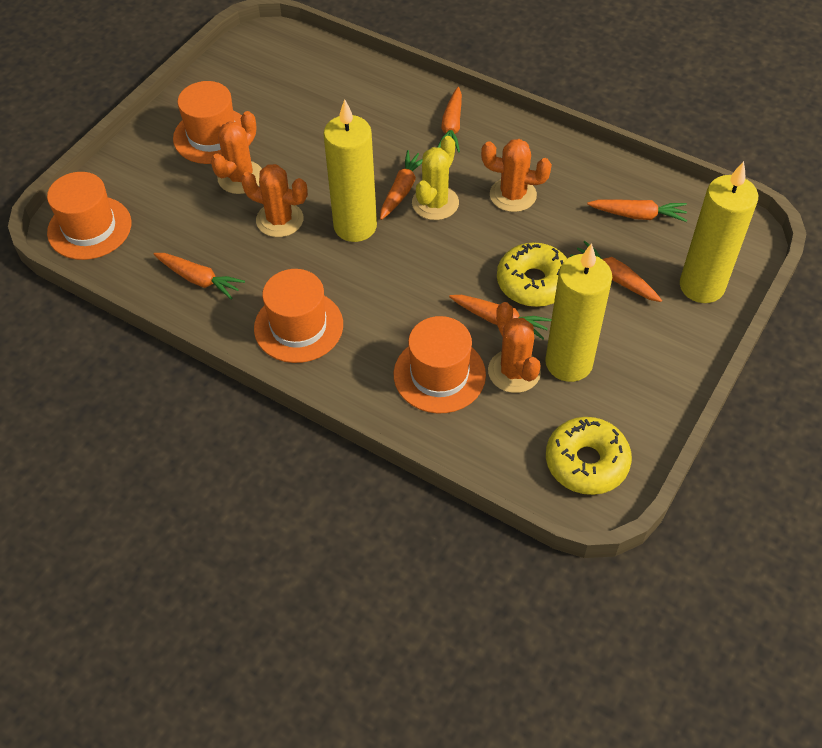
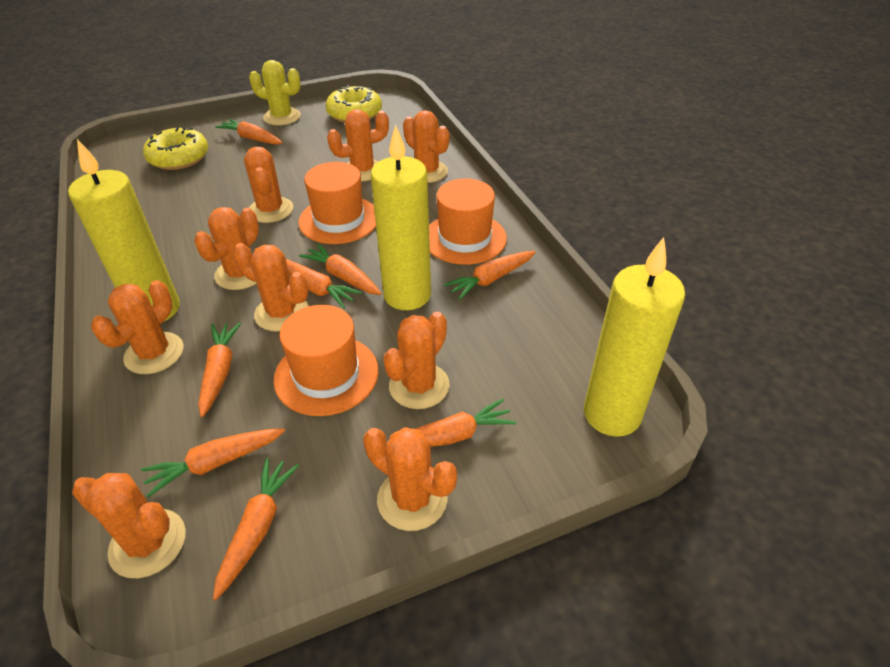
orange cactus: 4 -> 9
orange carrot: 6 -> 8
orange hat: 4 -> 3

